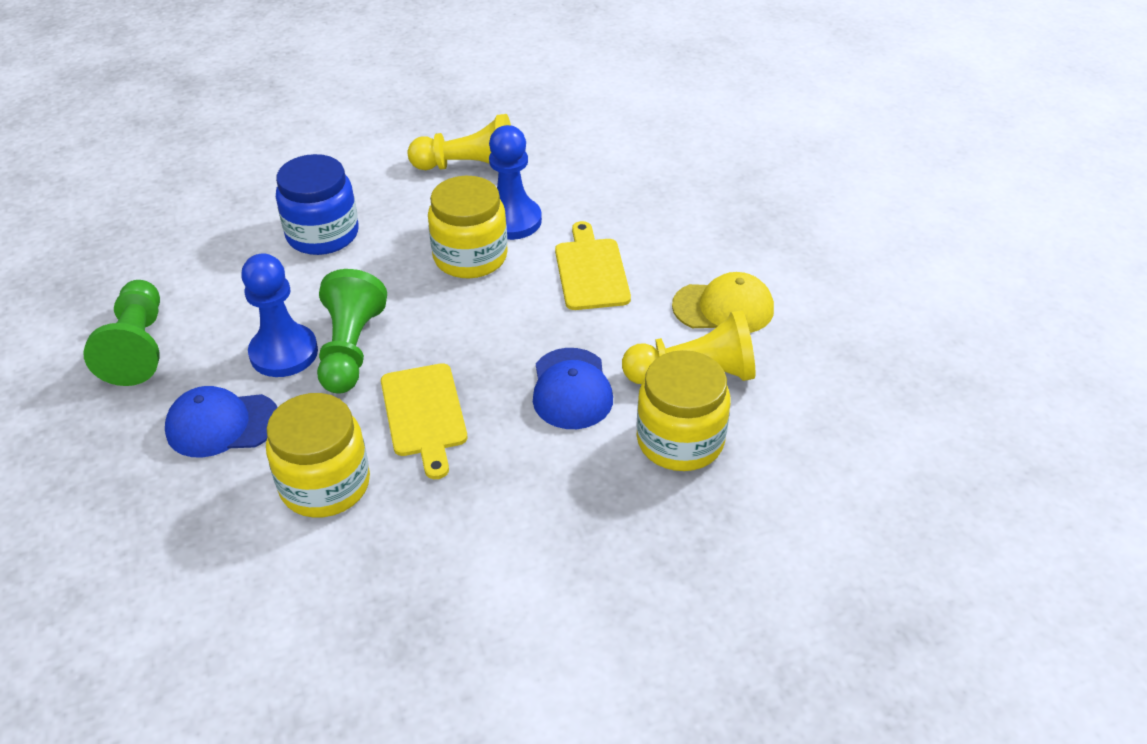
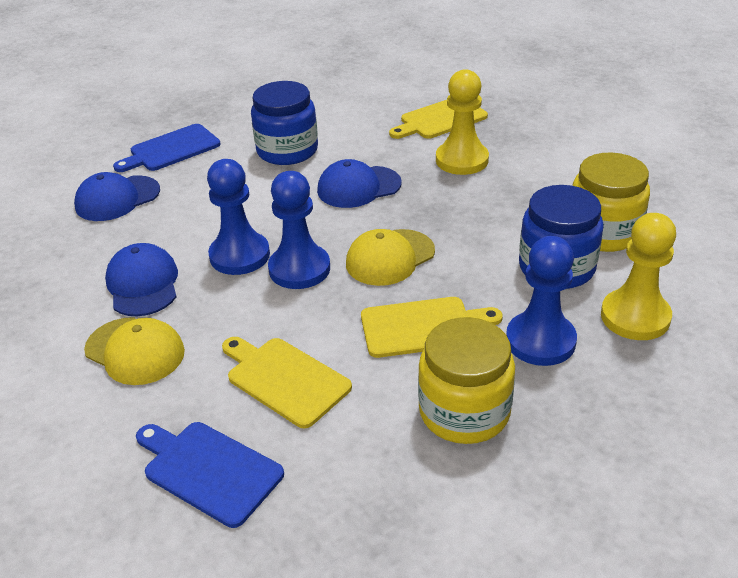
blue cap: 2 -> 3
blue cutting board: 0 -> 2
blue jar: 1 -> 2
blue pawn: 2 -> 3
green pawn: 2 -> 0
yellow cap: 1 -> 2
yellow cutting board: 2 -> 3
yellow jar: 3 -> 2

